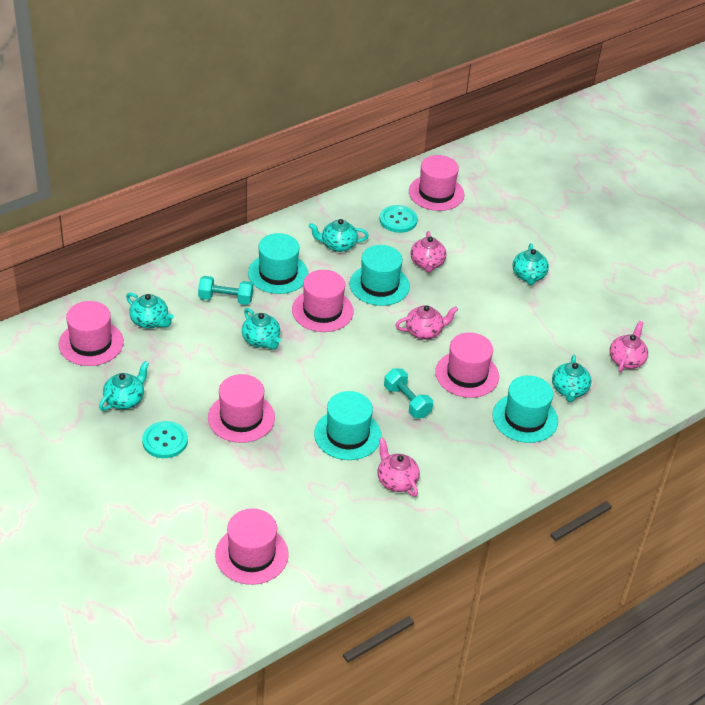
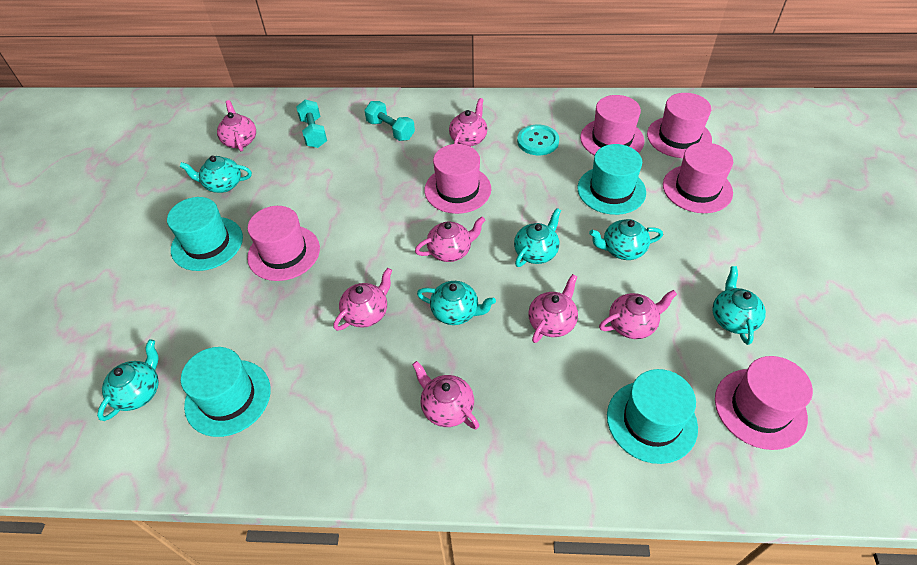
pink teapot: 4 -> 7
turquoise button: 2 -> 1

